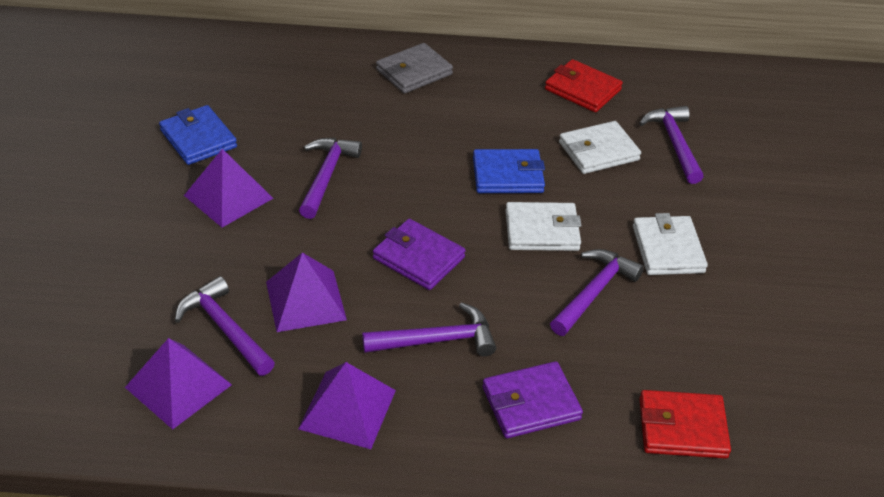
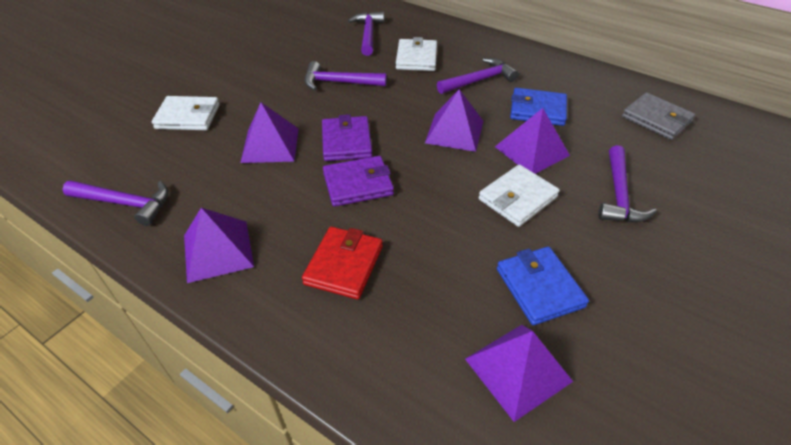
purple pyramid: 4 -> 5
red wallet: 2 -> 1

